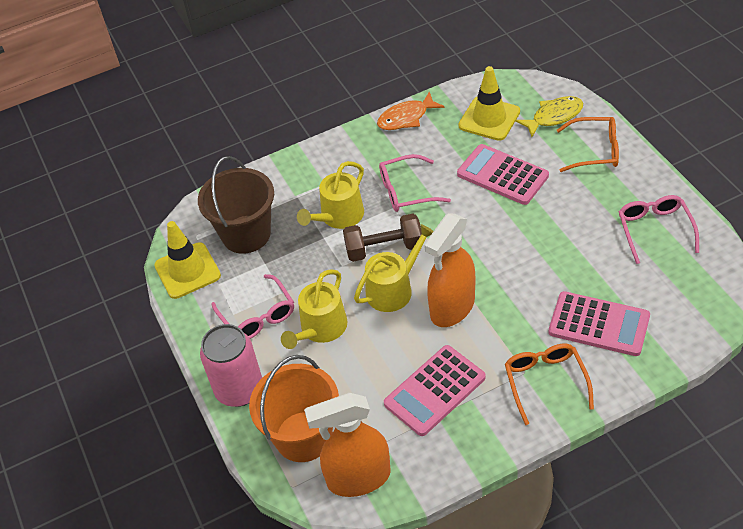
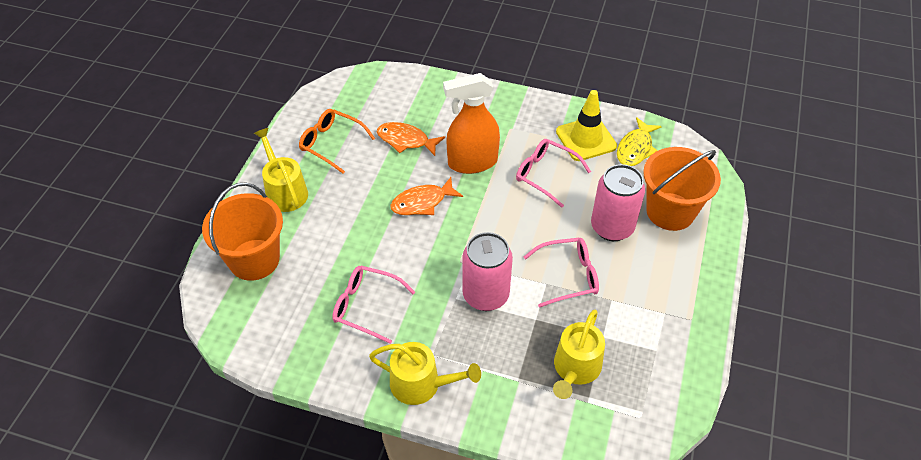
brown bucket: 1 -> 0
brown dumbbell: 1 -> 0
orange bucket: 1 -> 2
orange fish: 1 -> 2
orange glasses: 2 -> 1
orange spray bottle: 2 -> 1
pink calculator: 3 -> 0
pink can: 1 -> 2
yellow traffic cone: 2 -> 1

